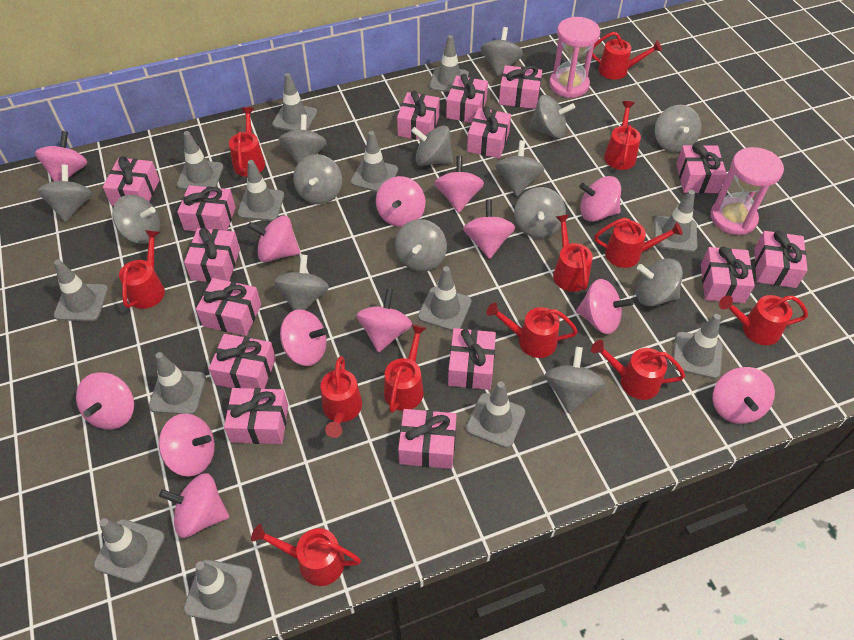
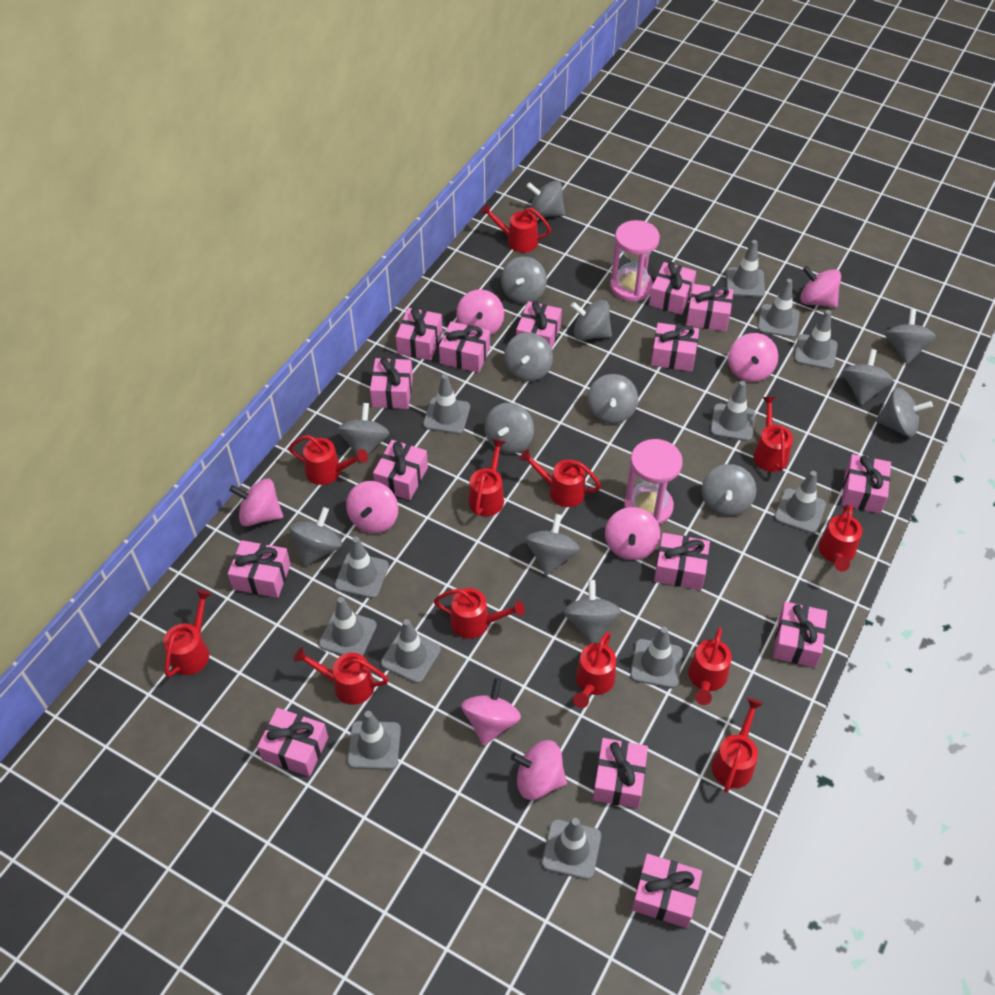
grey traffic cone: 13 -> 12
pink spinning top: 13 -> 8

